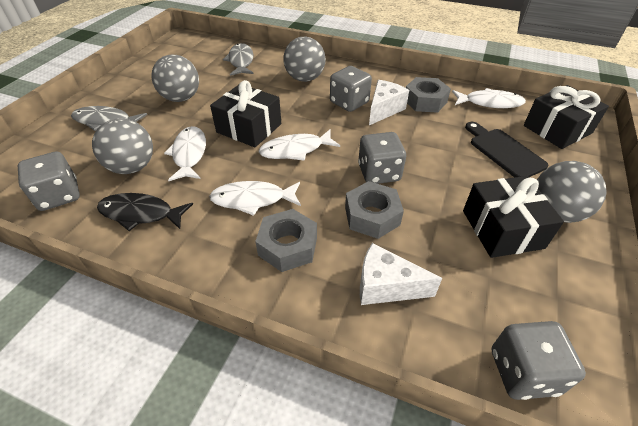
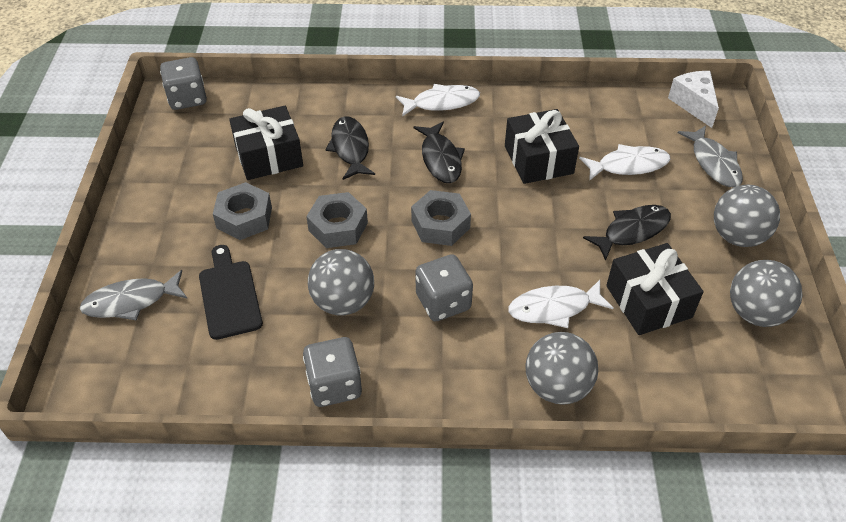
black fish: 1 -> 3
grey dice: 4 -> 3
white cheese: 2 -> 1
white fish: 4 -> 3

